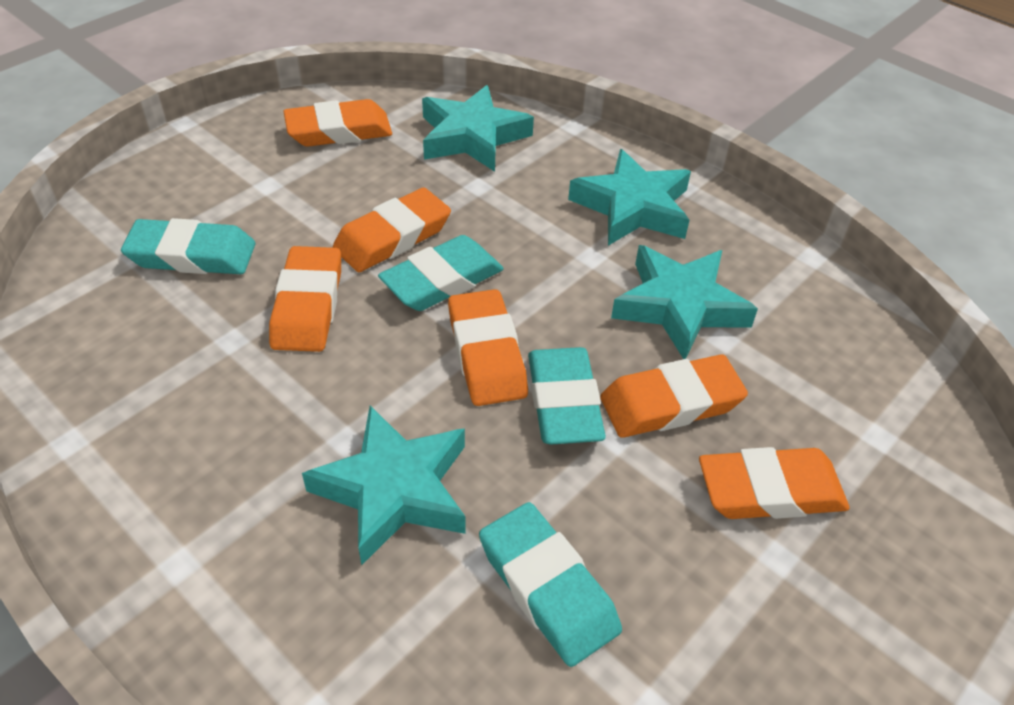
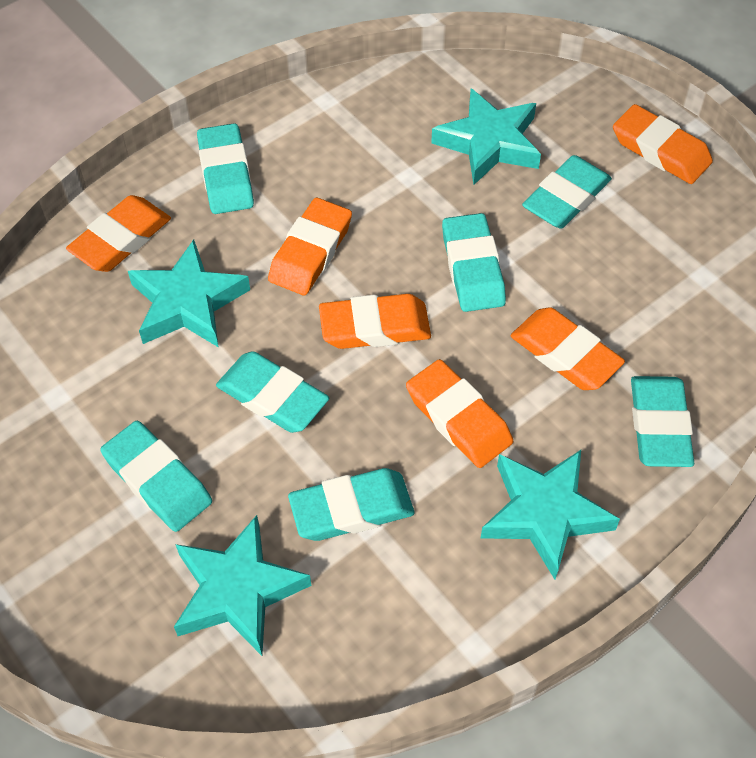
turquoise eraser: 4 -> 7

